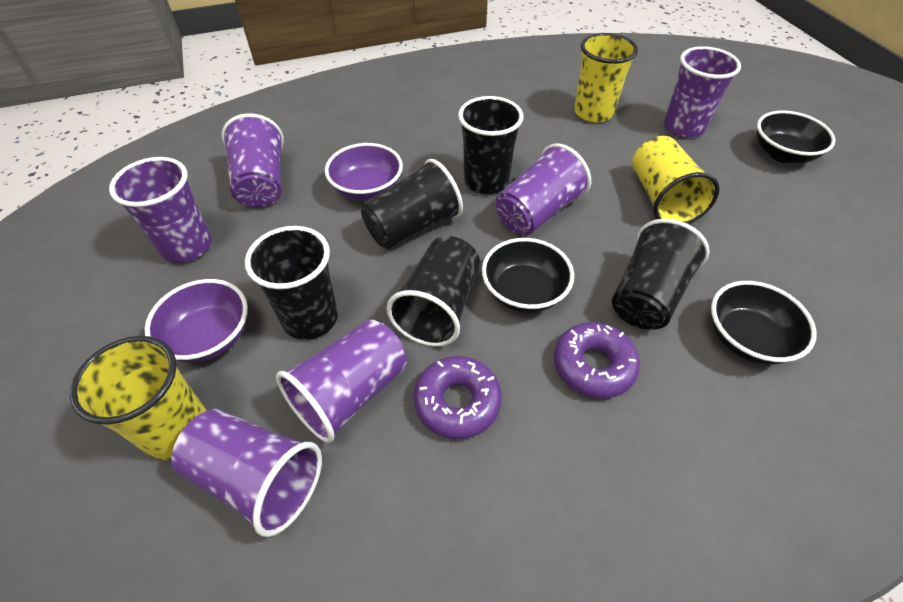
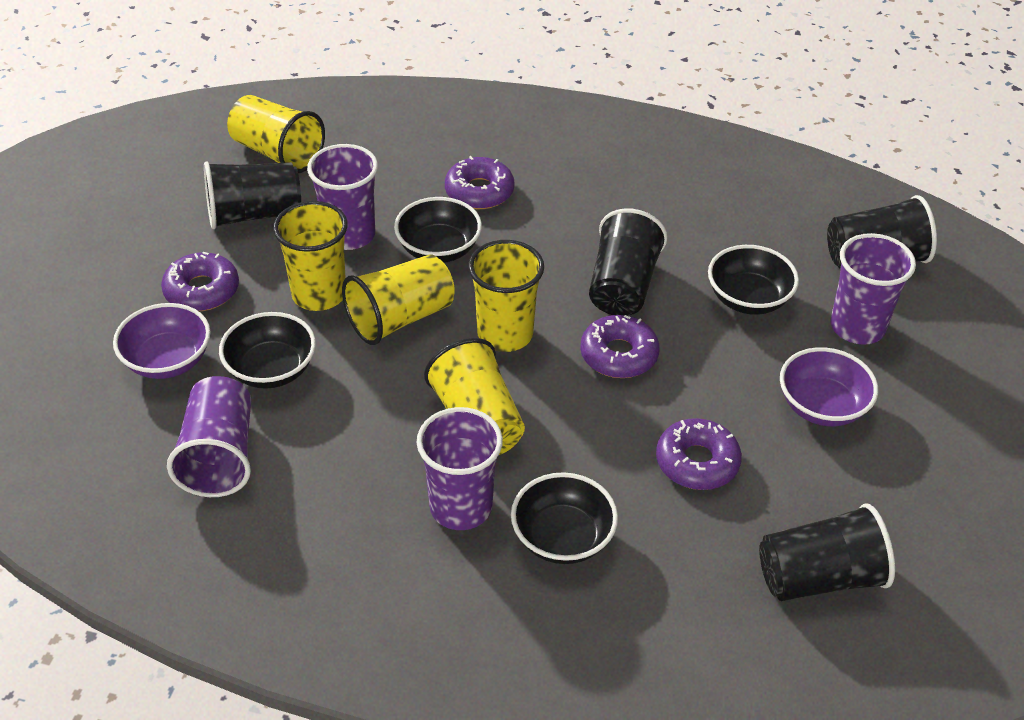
black bowl: 3 -> 4
black cup: 5 -> 4
purple cup: 6 -> 4
purple donut: 2 -> 4
yellow cup: 3 -> 5

